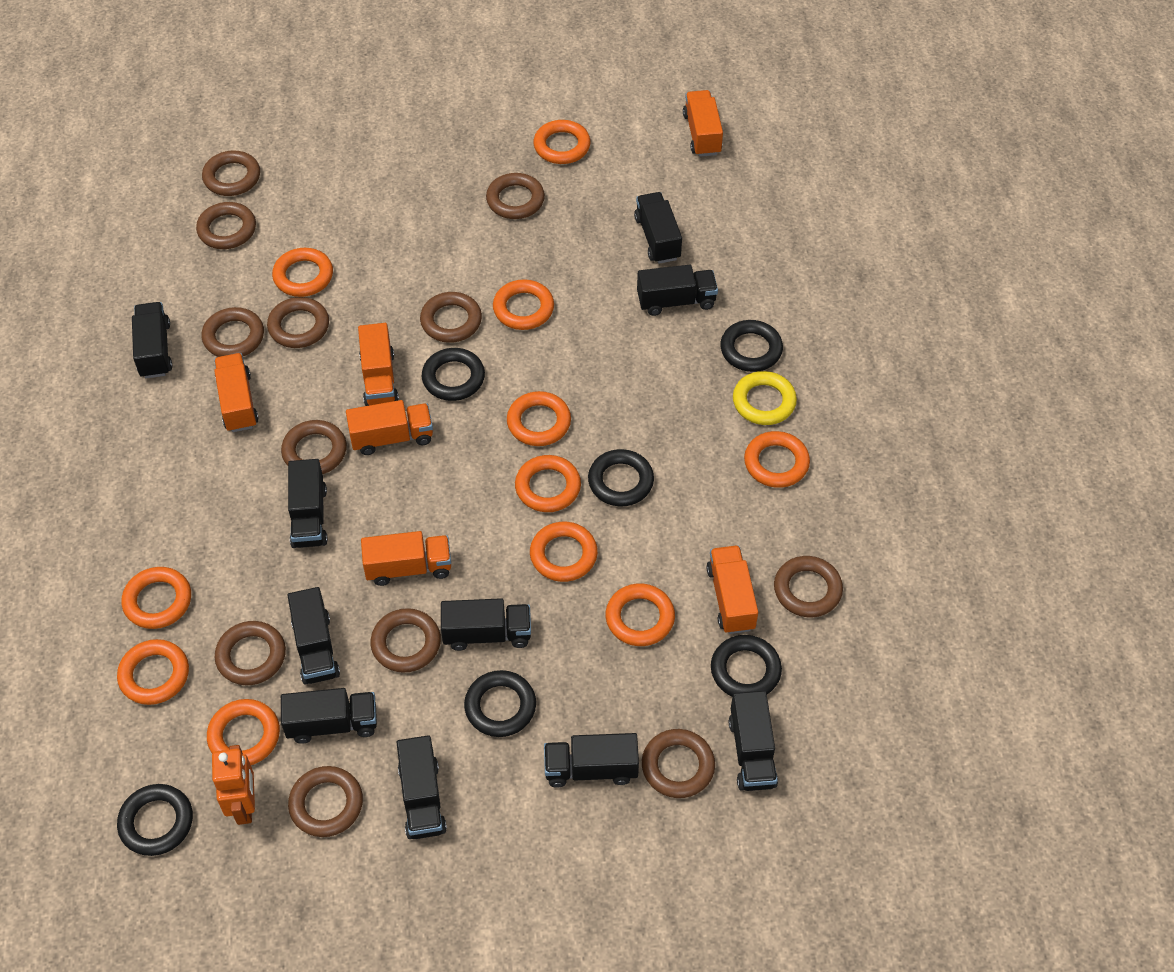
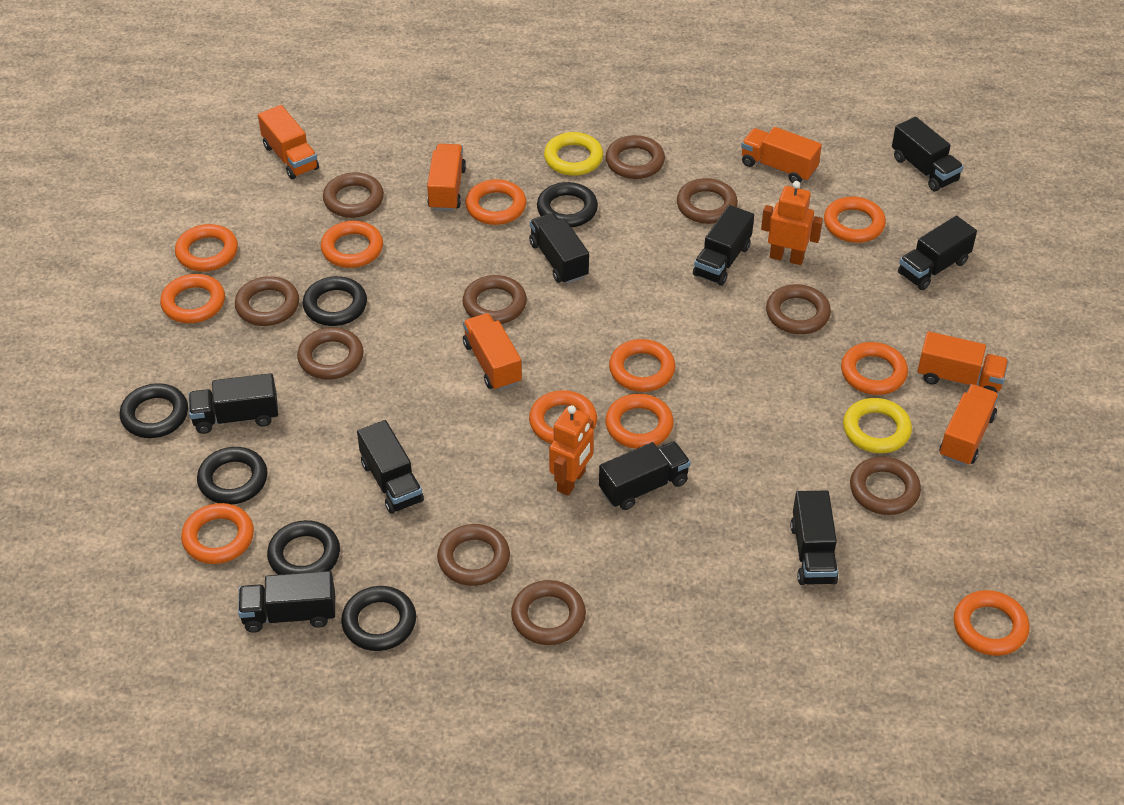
black truck: 10 -> 9
brown ring: 12 -> 10
orange robot: 1 -> 2
yellow ring: 1 -> 2

